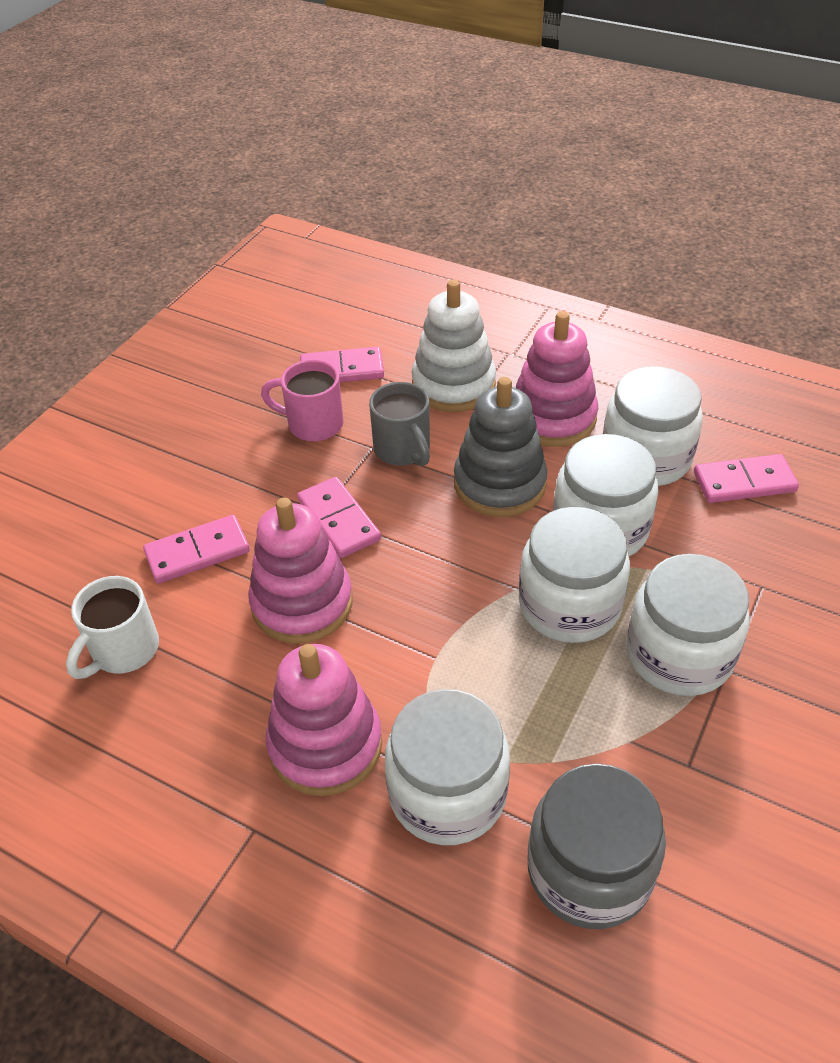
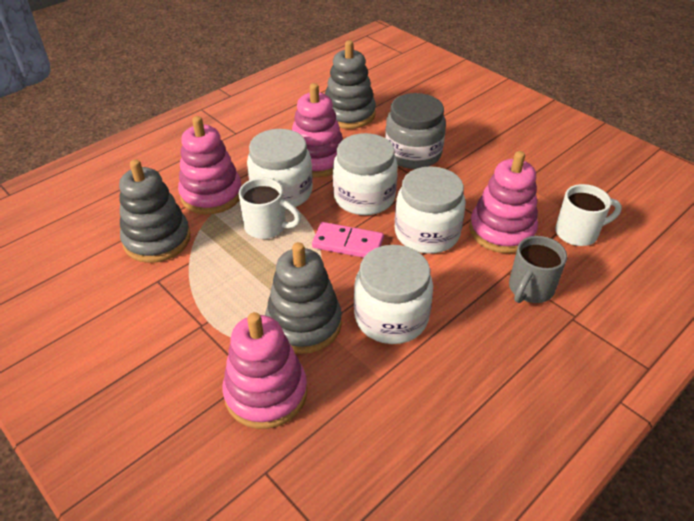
grey stacking toy: 1 -> 3
pink domino: 4 -> 1
pink mug: 1 -> 0
pink stacking toy: 3 -> 4
white jar: 5 -> 4
white mug: 1 -> 2
white stacking toy: 1 -> 0

